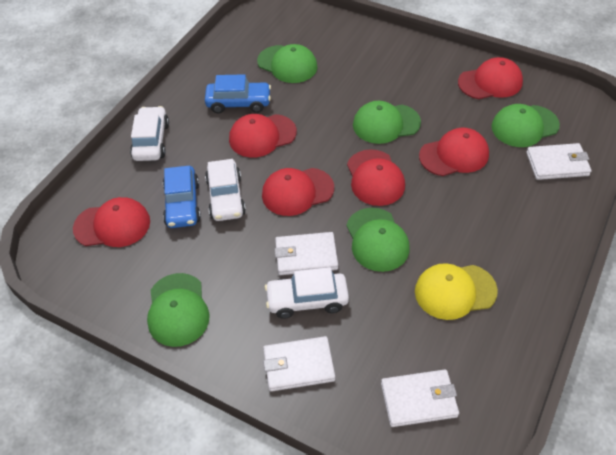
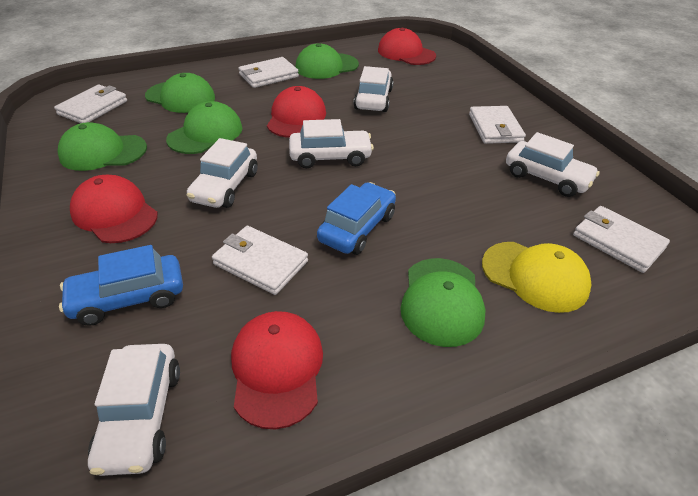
red cap: 6 -> 4
white car: 3 -> 5
white wallet: 4 -> 5

